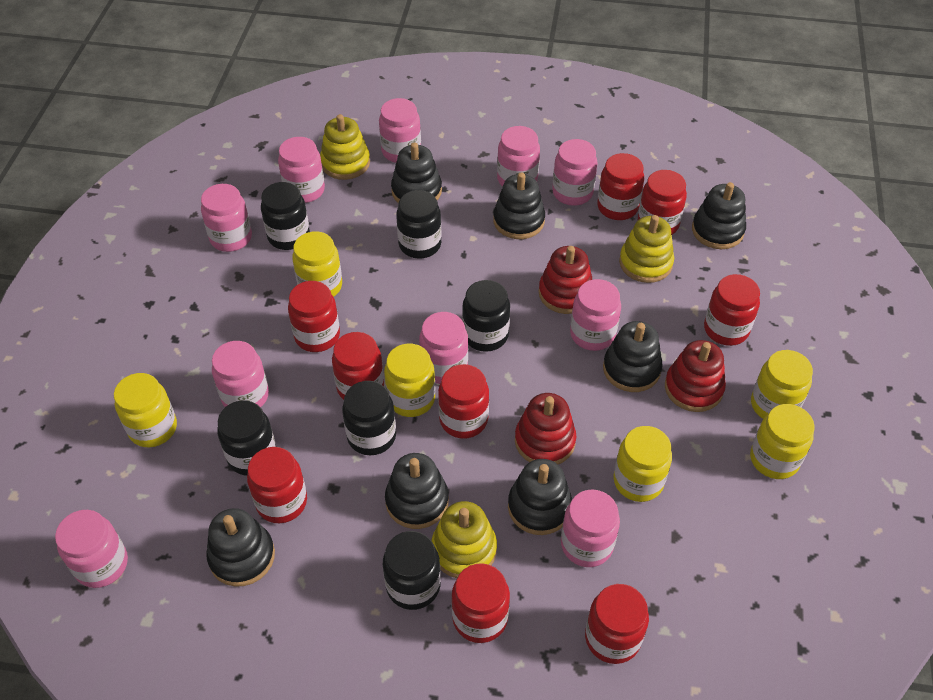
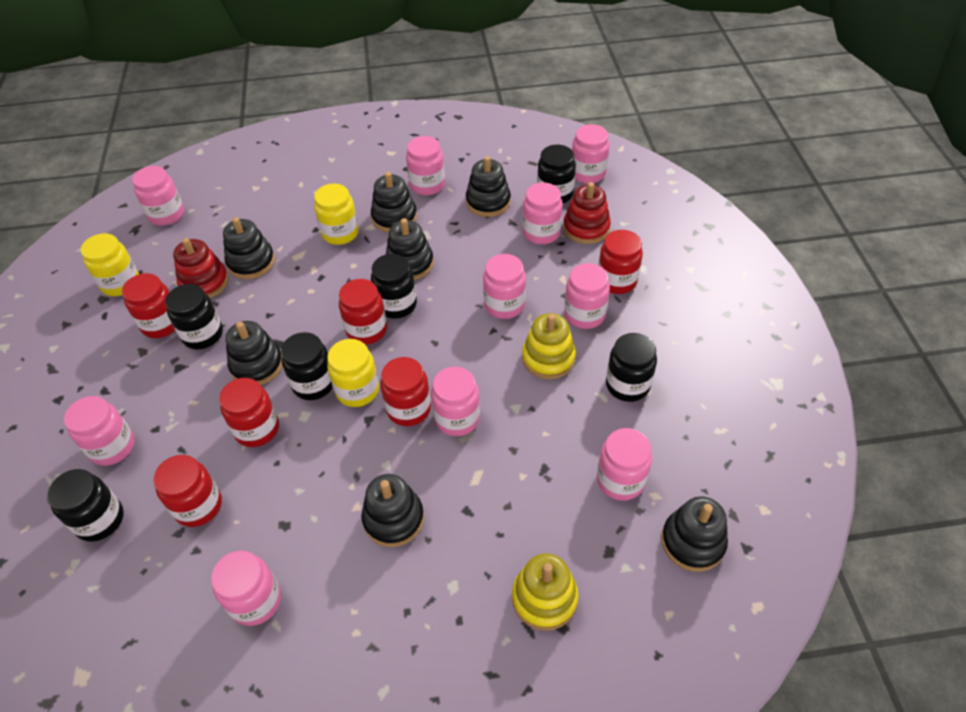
red jar: 9 -> 6
red stacking toy: 3 -> 2
yellow jar: 6 -> 3
yellow stacking toy: 3 -> 2

